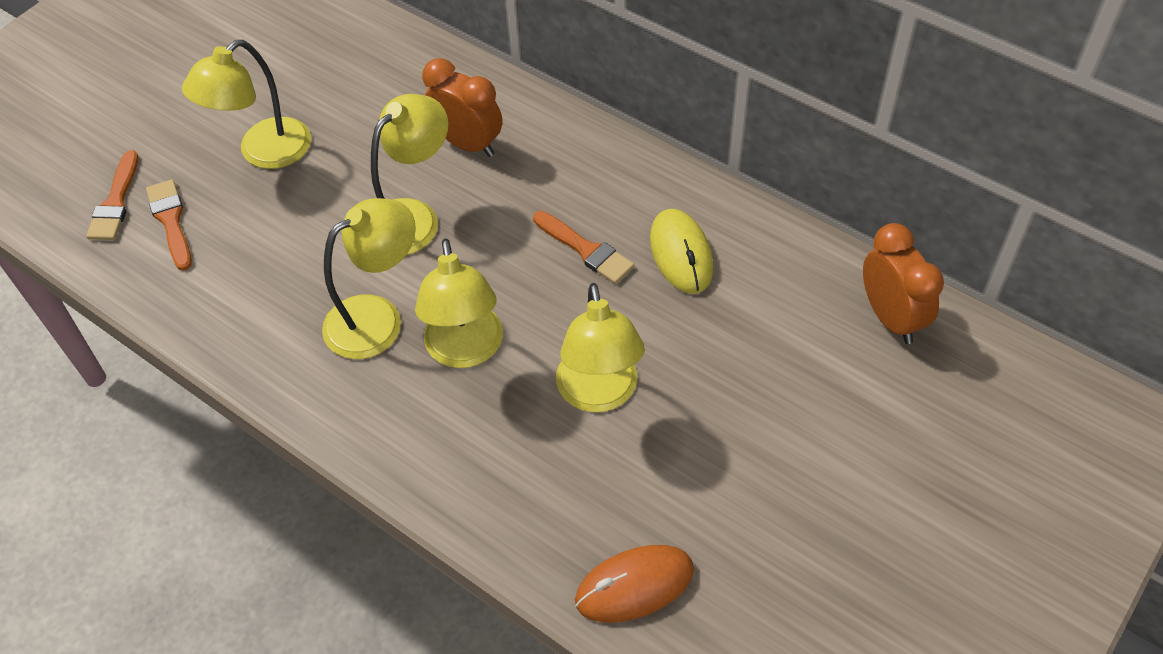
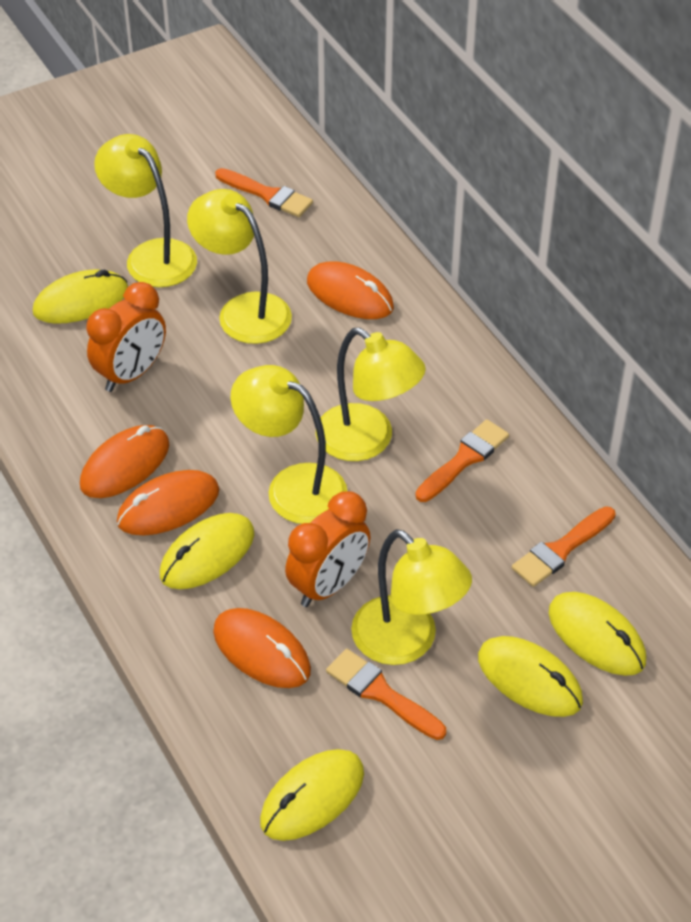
orange brush: 3 -> 4
orange mouse: 1 -> 4
yellow mouse: 1 -> 5

